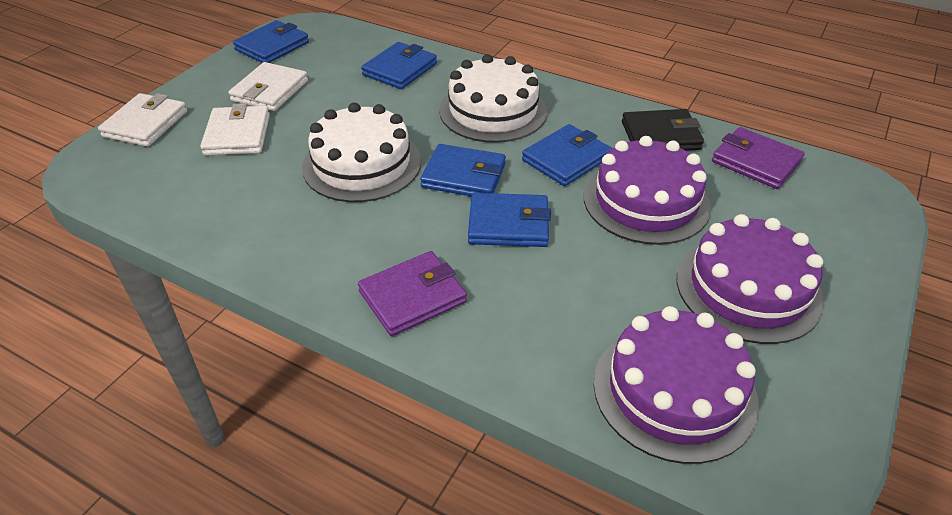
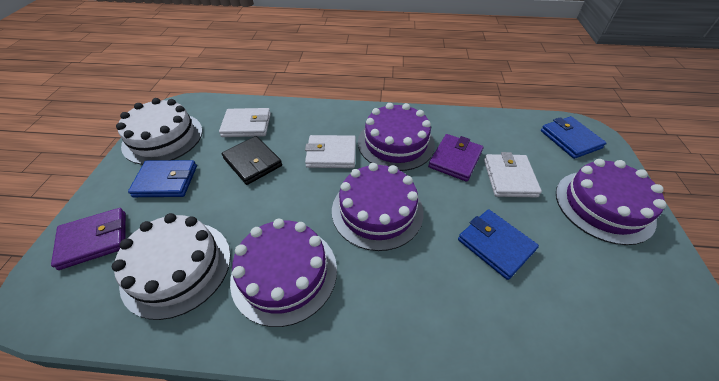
blue wallet: 5 -> 3
purple cake: 3 -> 4

